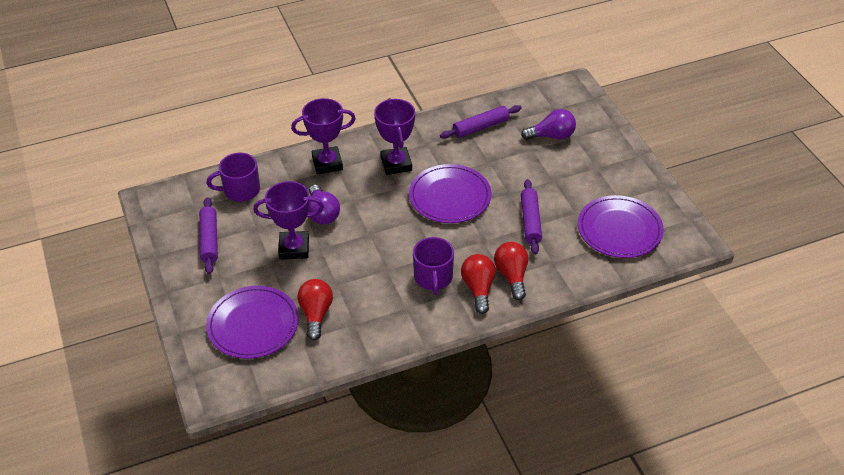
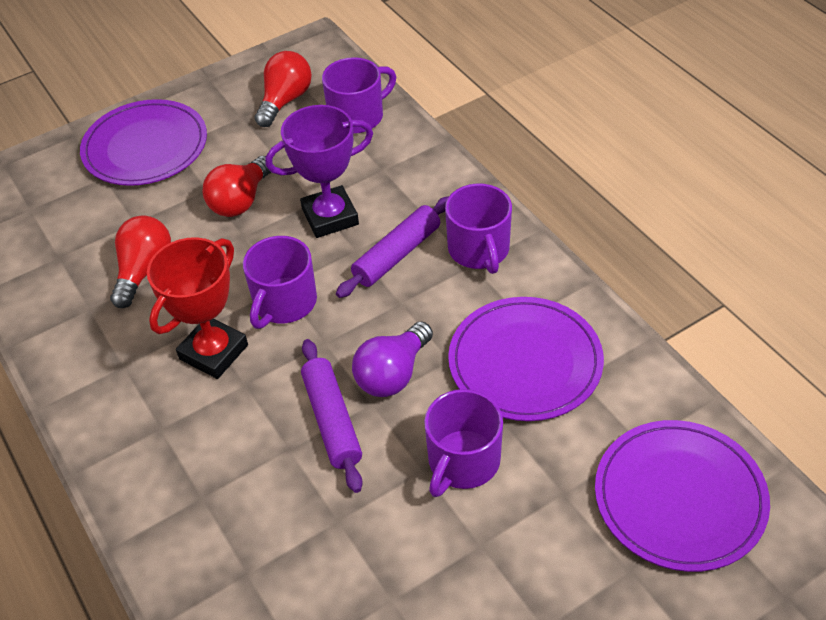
purple light bulb: 2 -> 1
purple mug: 2 -> 4
purple rolling pin: 3 -> 2
purple trophy: 3 -> 1
red trophy: 0 -> 1

